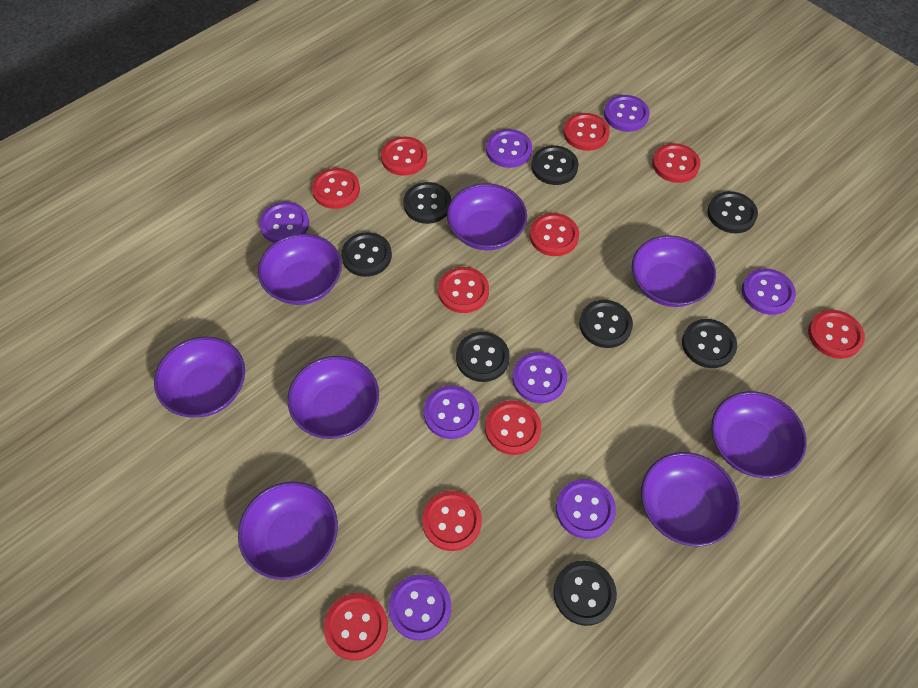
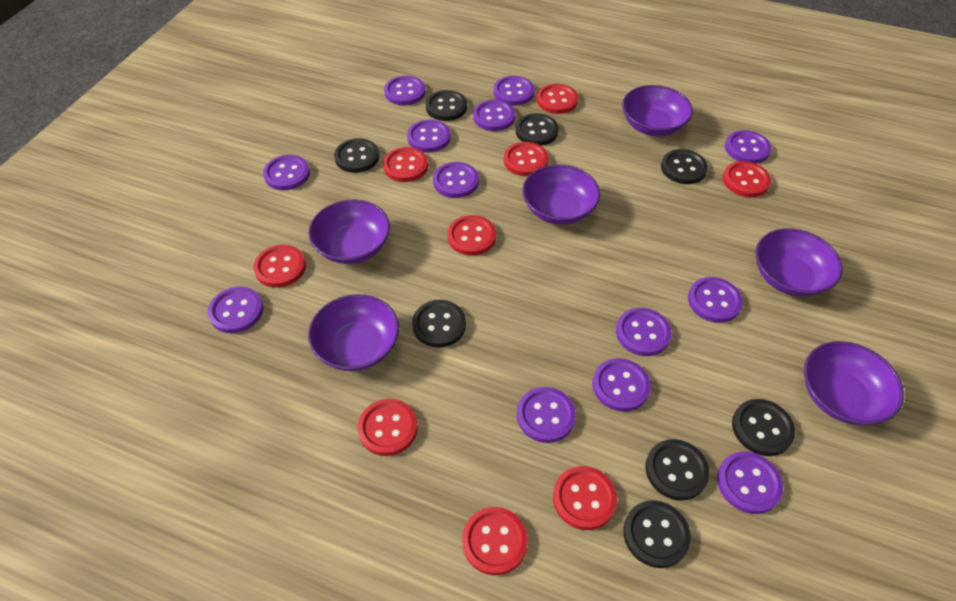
purple bowl: 8 -> 6
purple button: 8 -> 13
red button: 10 -> 9

